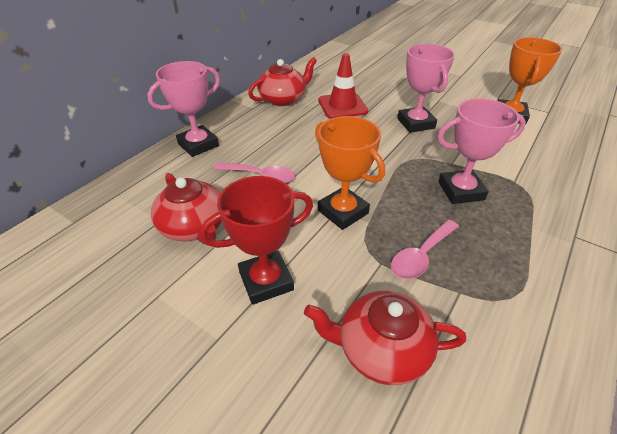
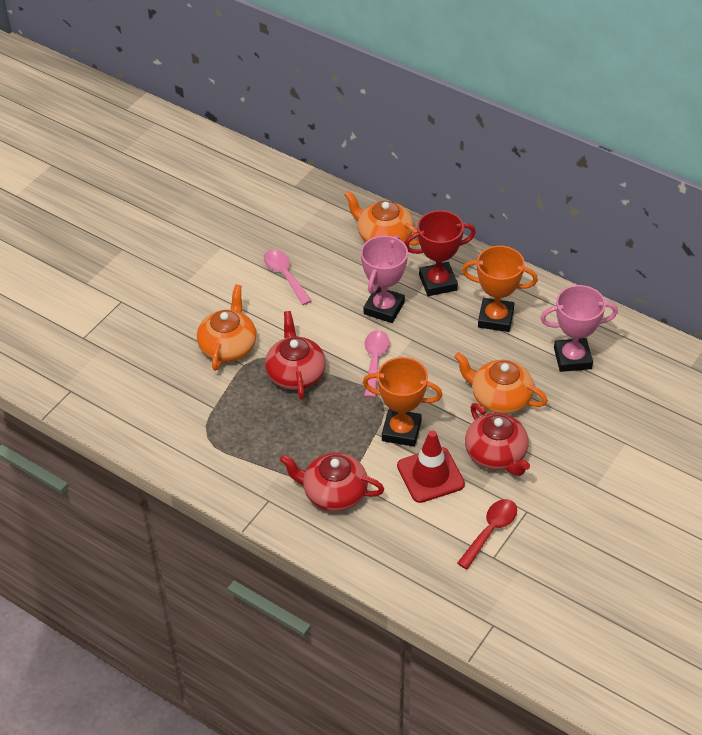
orange teapot: 0 -> 3
pink trophy: 3 -> 2
red spoon: 0 -> 1

